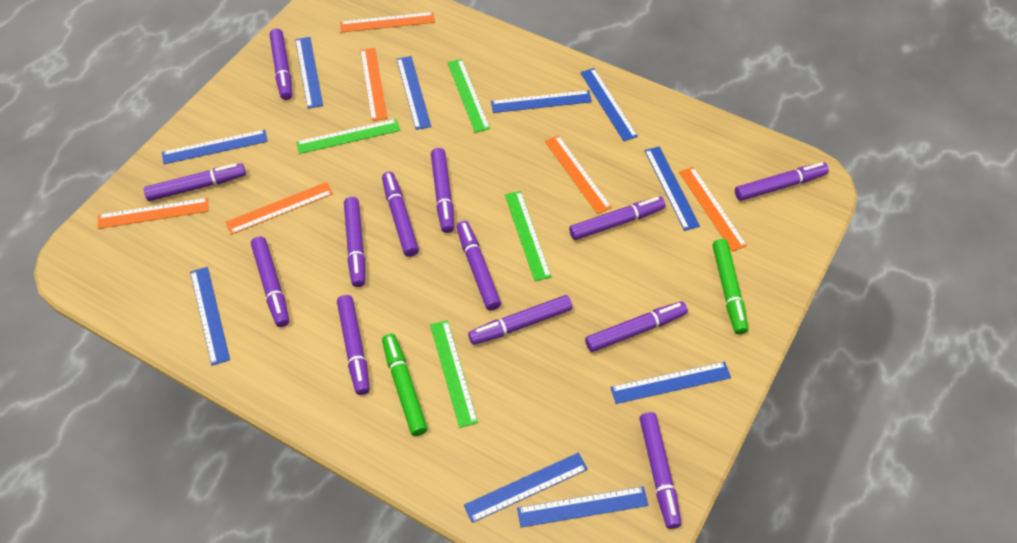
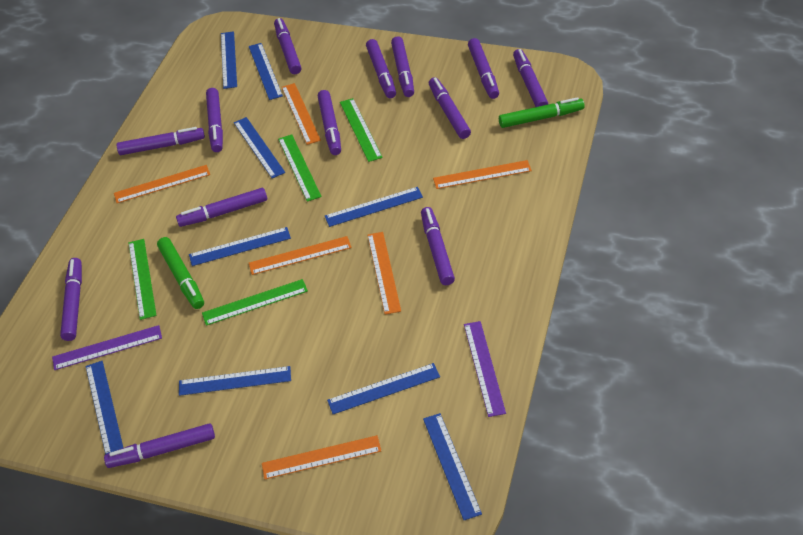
blue ruler: 10 -> 9
purple ruler: 0 -> 2

